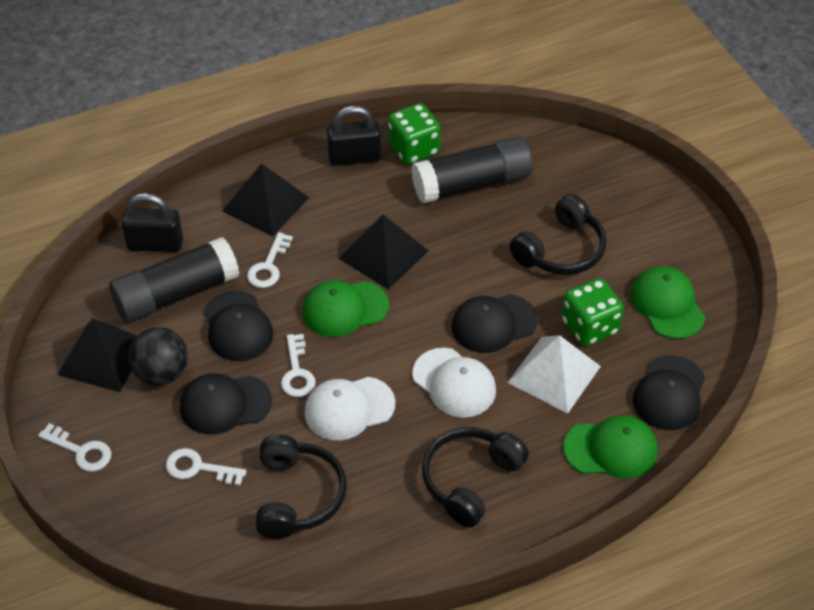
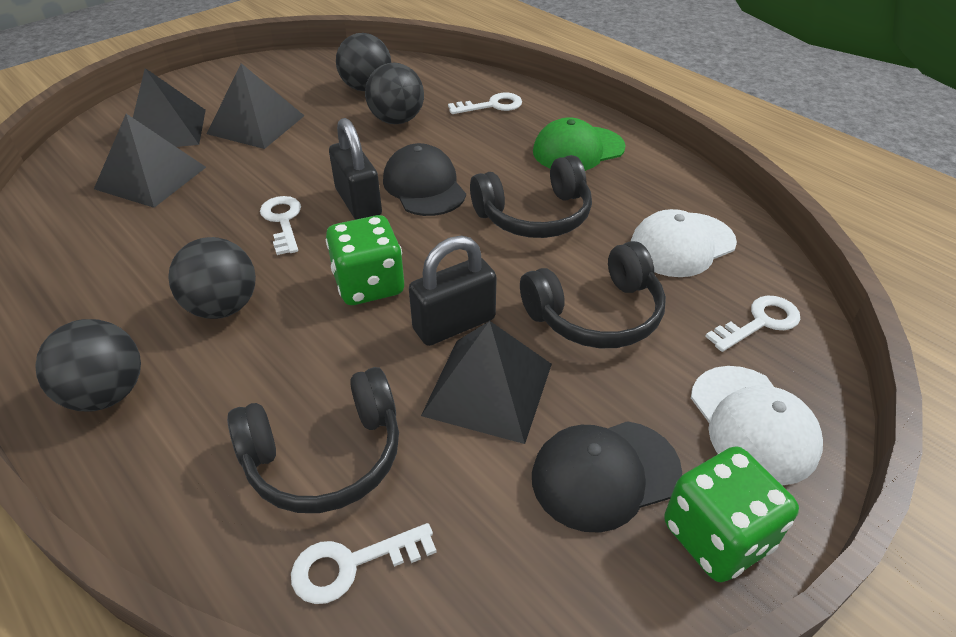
black ball: 1 -> 4
black cap: 4 -> 2
black glue stick: 2 -> 0
black pyramid: 3 -> 4
green cap: 3 -> 1
white pyramid: 1 -> 0

